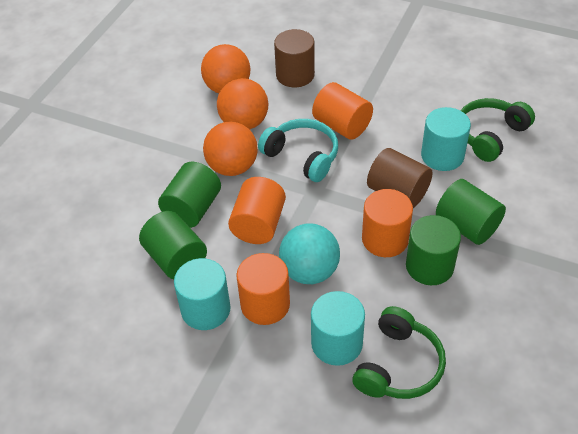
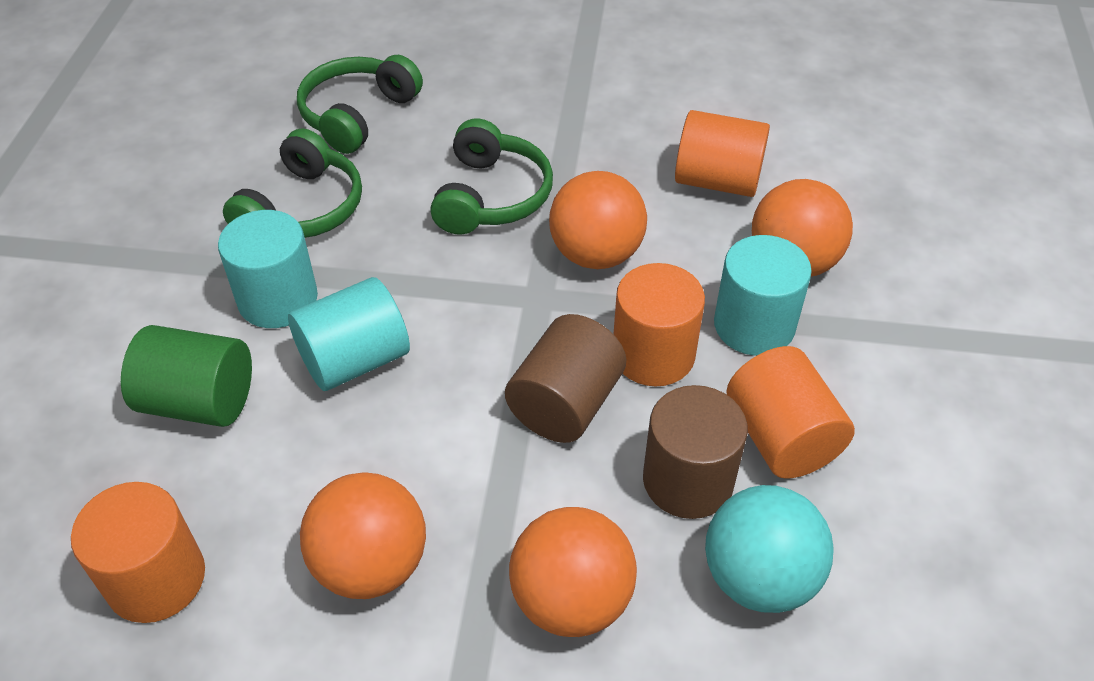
green cylinder: 4 -> 1
green headphones: 2 -> 3
orange ball: 3 -> 4
turquoise headphones: 1 -> 0

